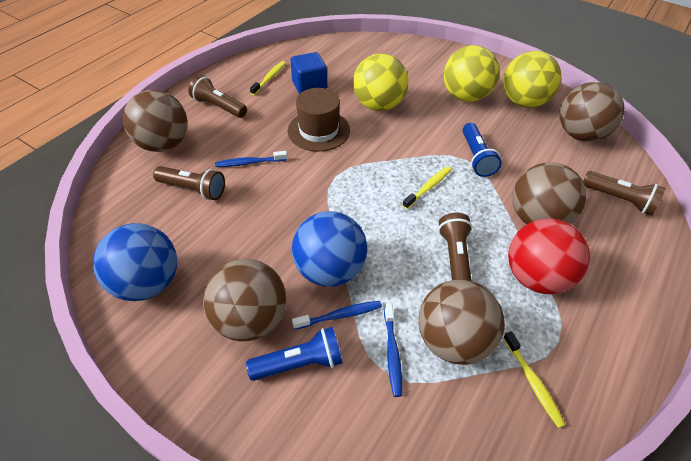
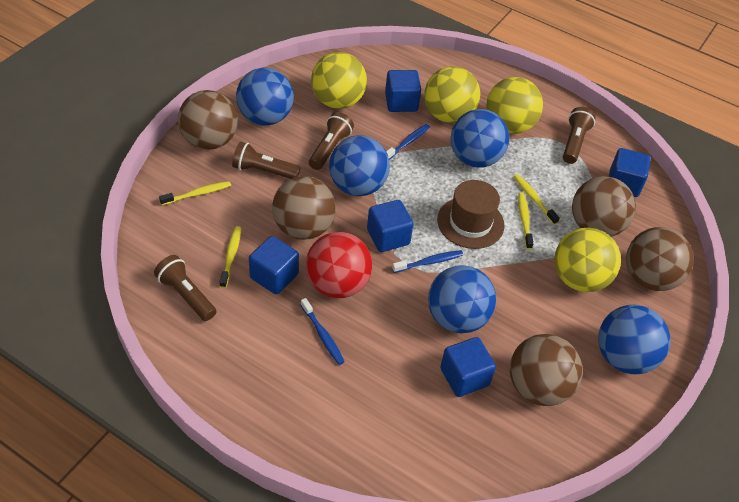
blue ball: 2 -> 5
blue cube: 1 -> 5
blue flashlight: 2 -> 0
yellow ball: 3 -> 4
yellow toothbrush: 3 -> 4

